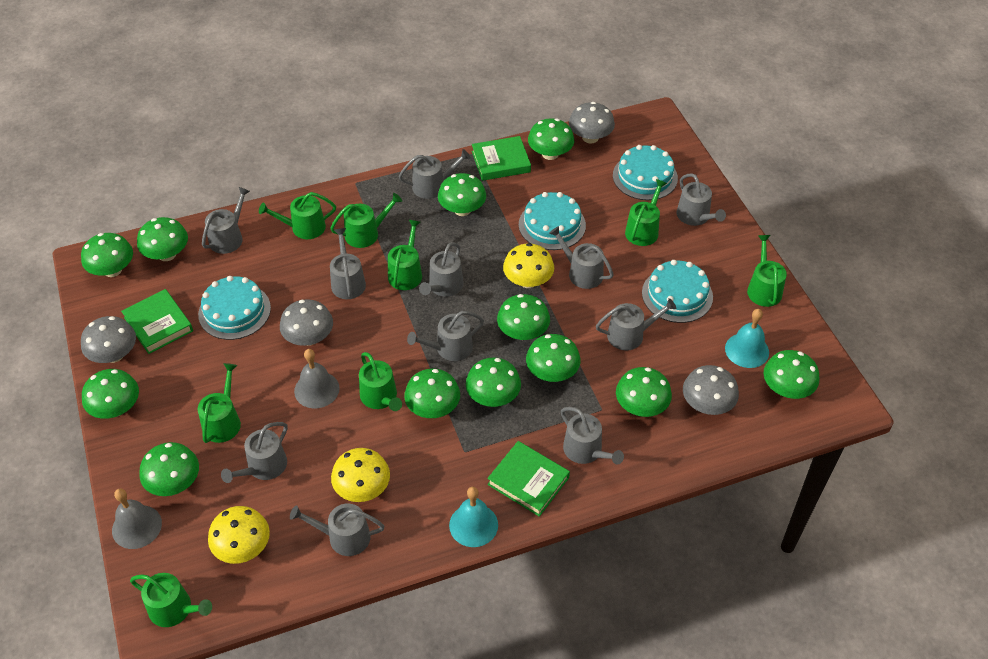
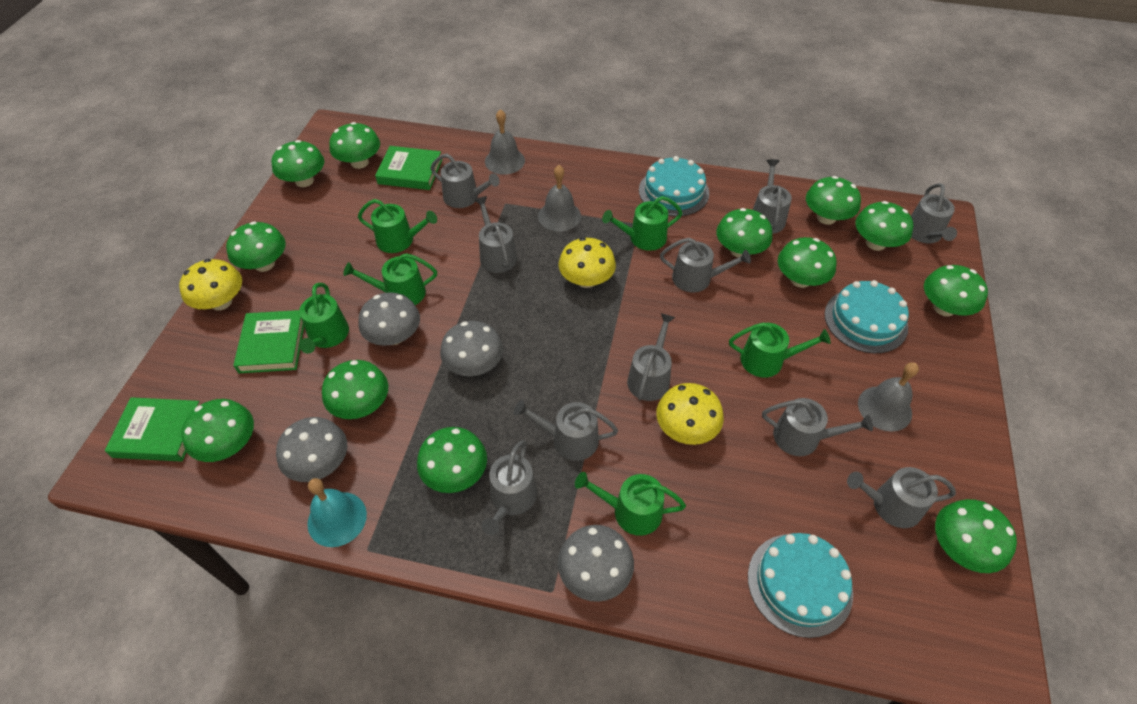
green watering can: 8 -> 6
grey bell: 2 -> 3
grey watering can: 11 -> 10
turquoise bell: 2 -> 1
turquoise cake: 4 -> 3

